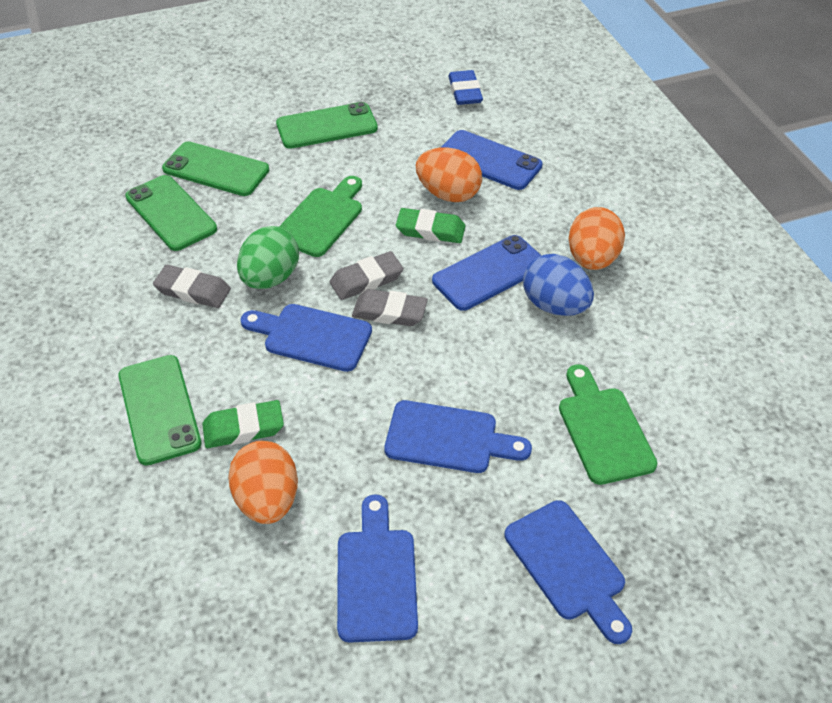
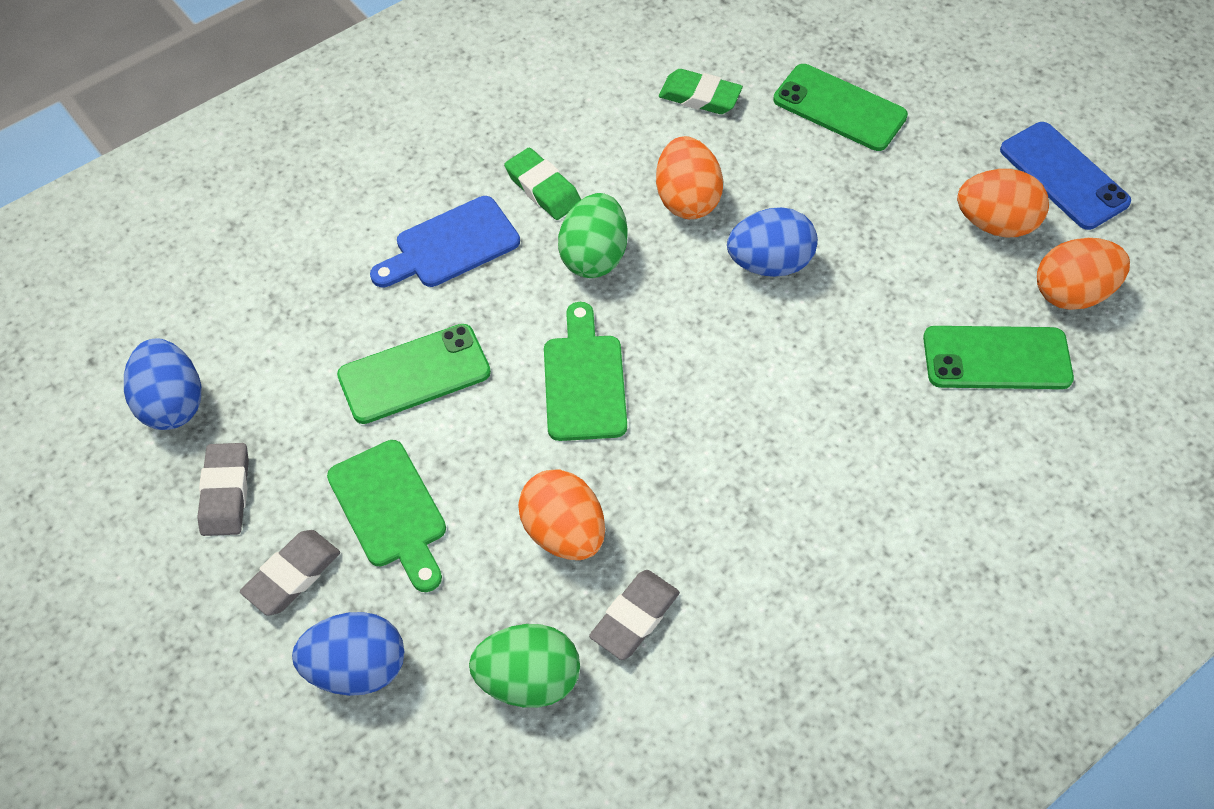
blue cutting board: 4 -> 1
blue egg: 1 -> 3
blue eraser: 1 -> 0
blue phone: 2 -> 1
green egg: 1 -> 2
green phone: 4 -> 3
orange egg: 3 -> 4

